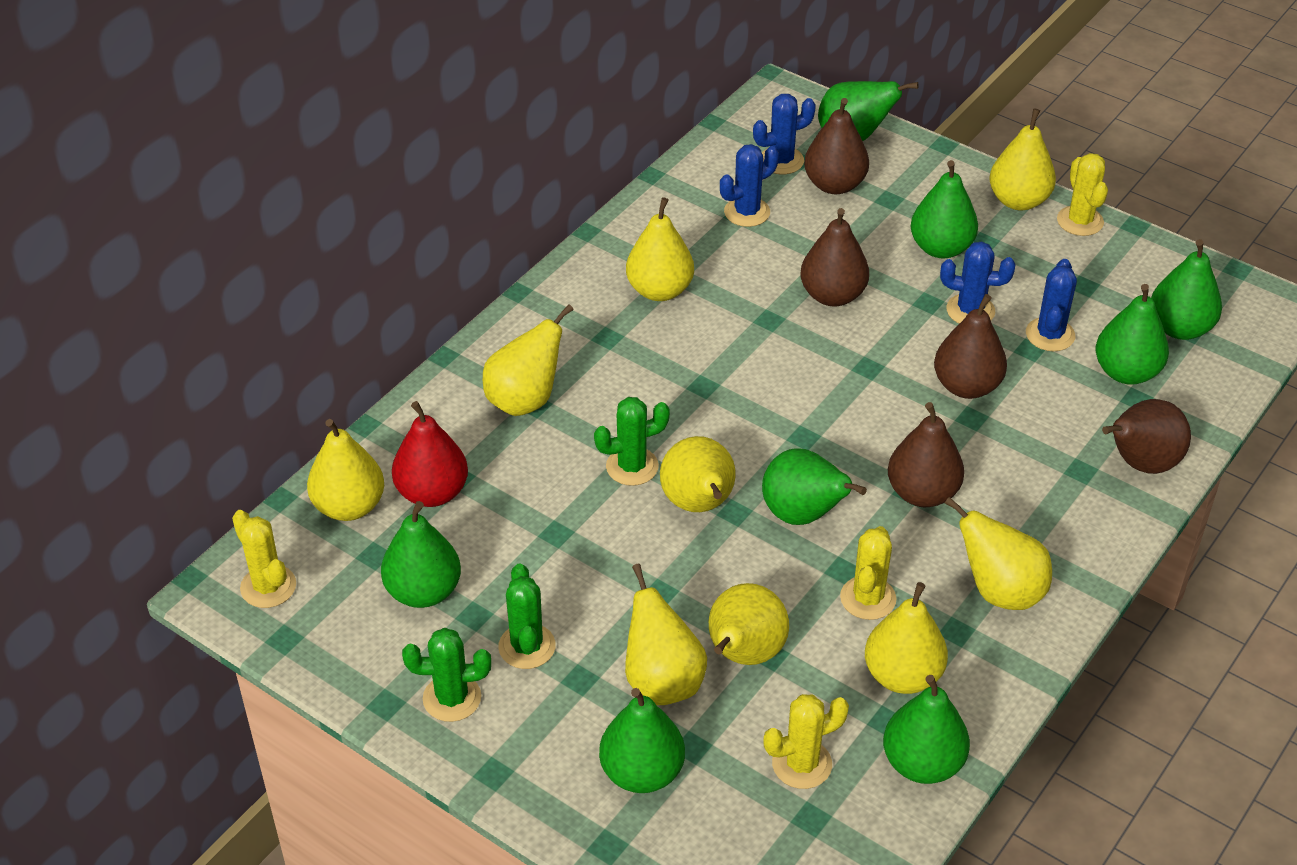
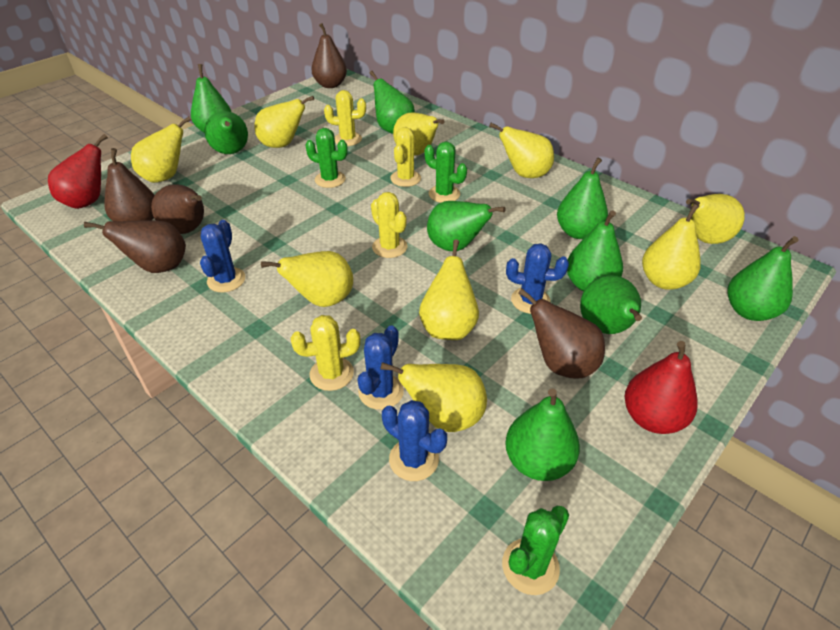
green pear: 8 -> 9
red pear: 1 -> 2

